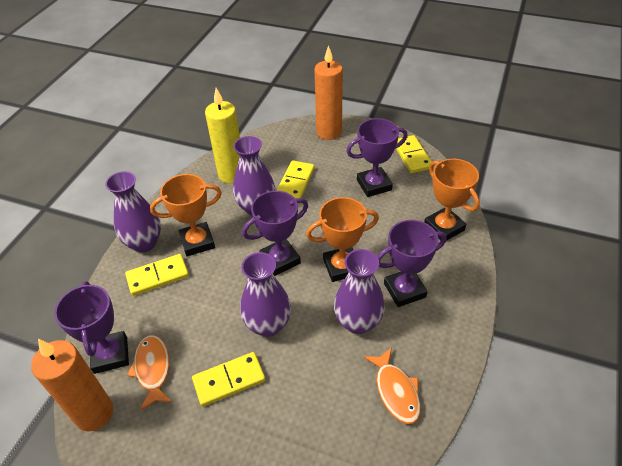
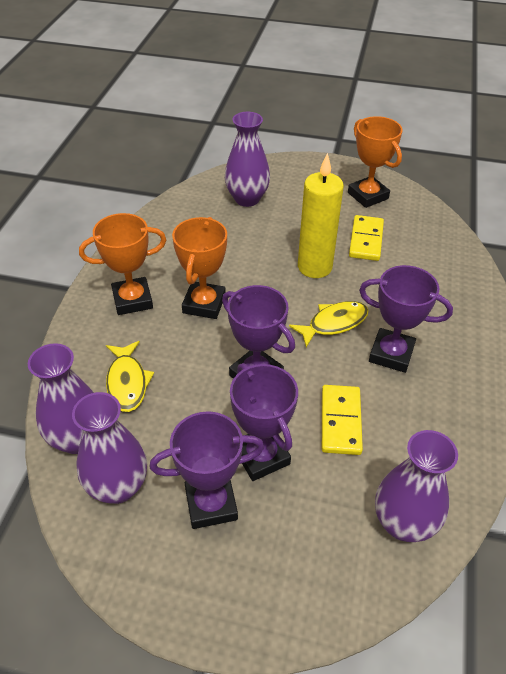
orange candle: 2 -> 0
orange fish: 2 -> 0
yellow domino: 4 -> 2
yellow fish: 0 -> 2

